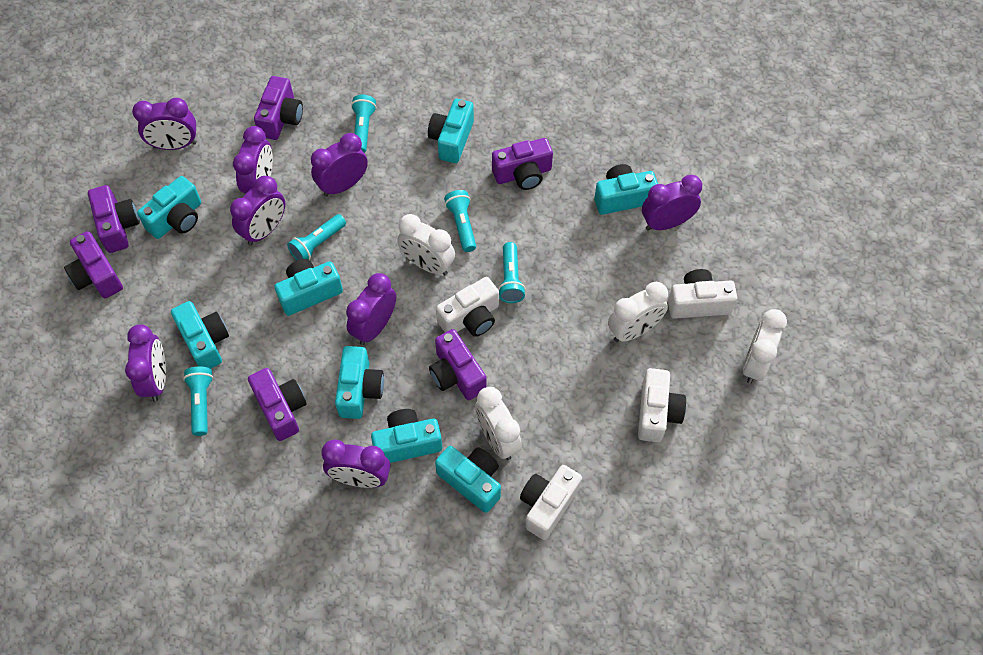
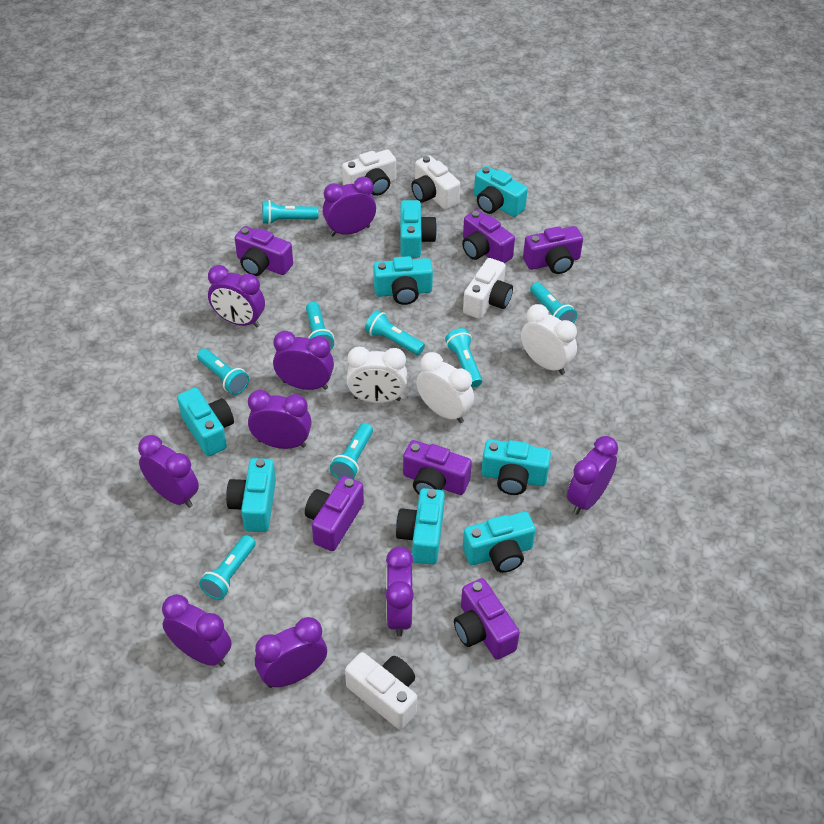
purple clock: 8 -> 9
turquoise flashlight: 5 -> 8
white clock: 4 -> 3

